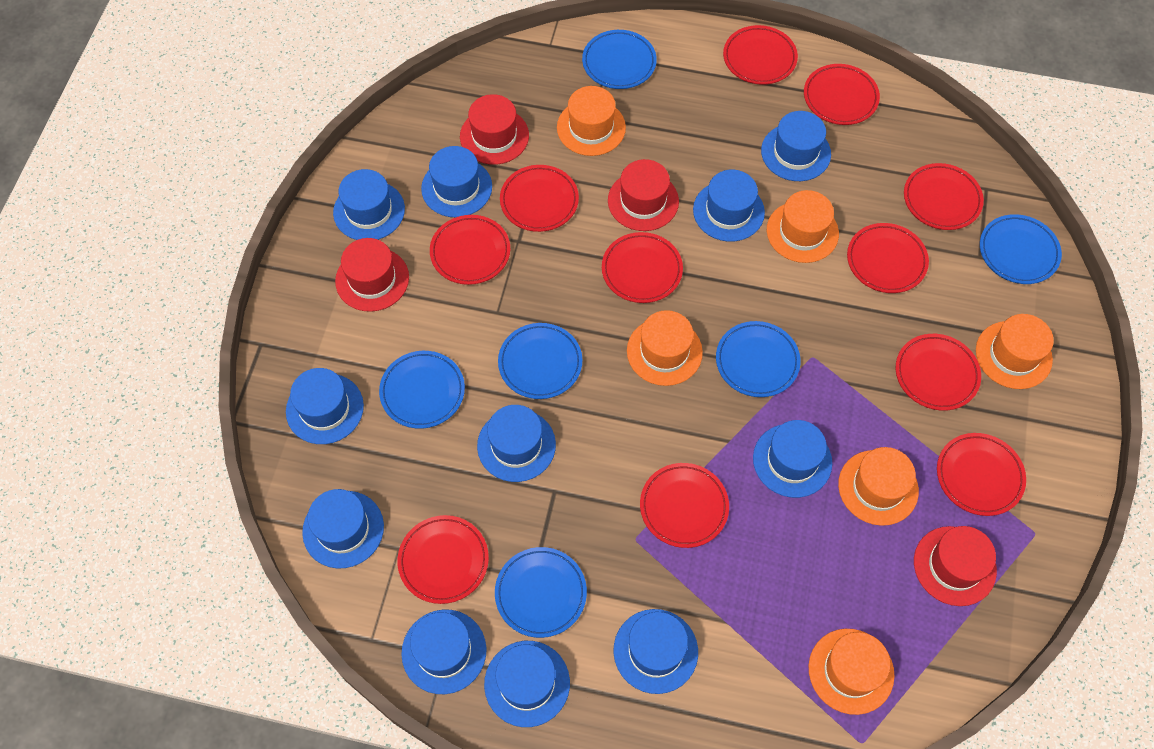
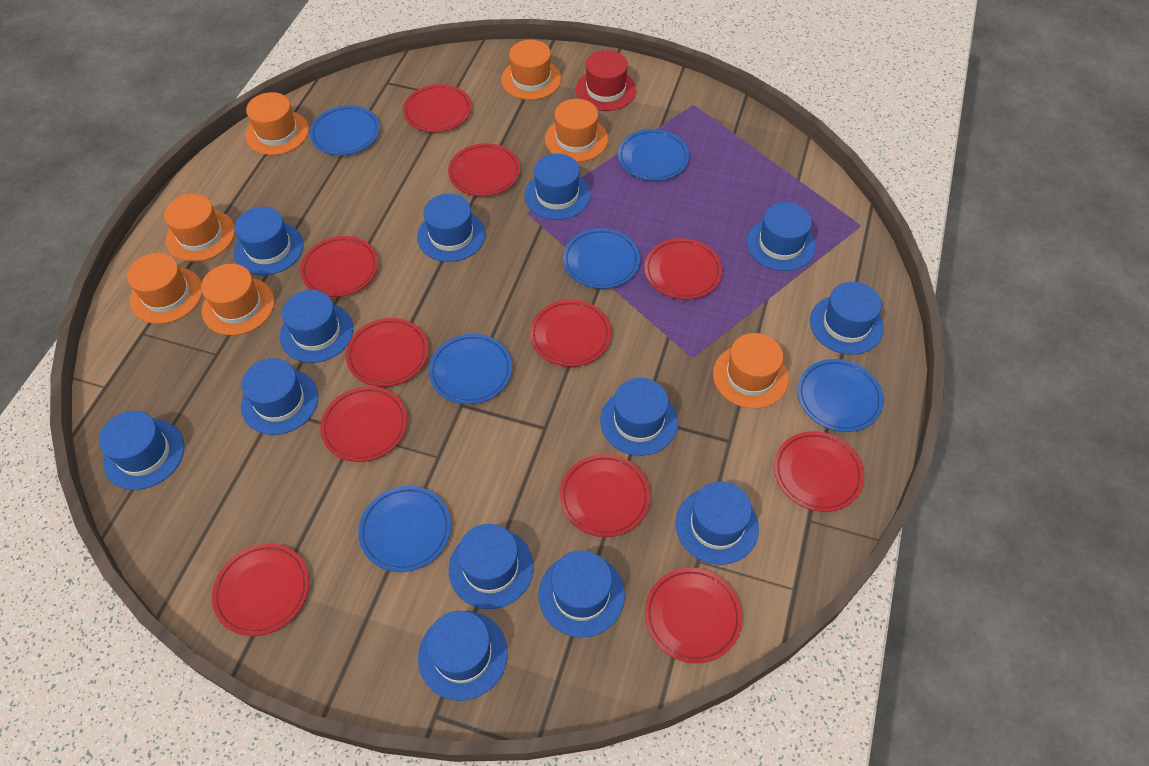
blue hat: 11 -> 13
orange hat: 6 -> 7
red hat: 4 -> 1

